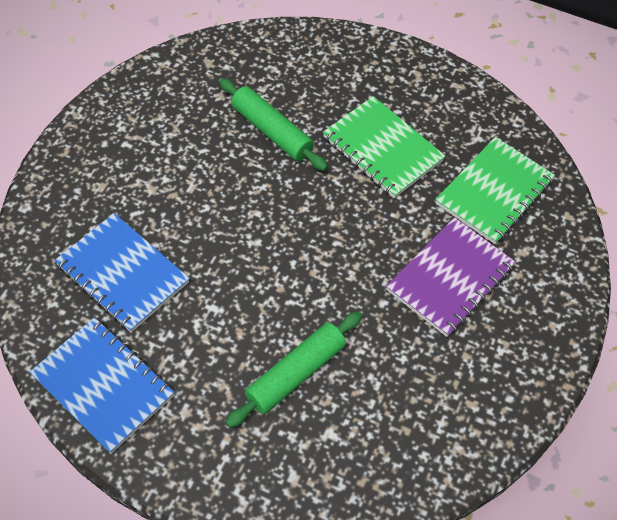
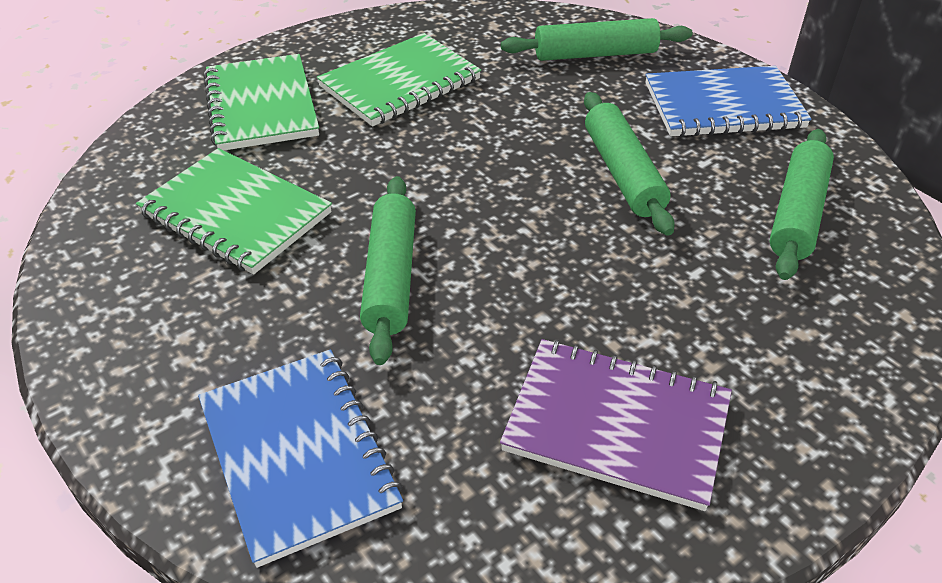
green notebook: 2 -> 3
green rolling pin: 2 -> 4

